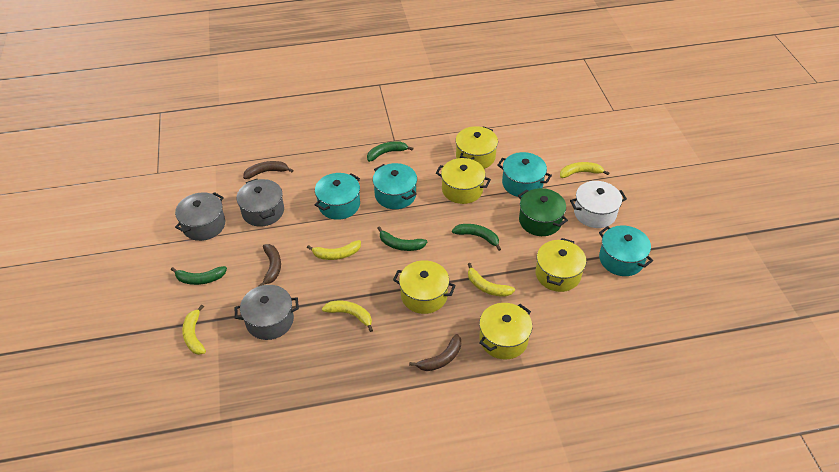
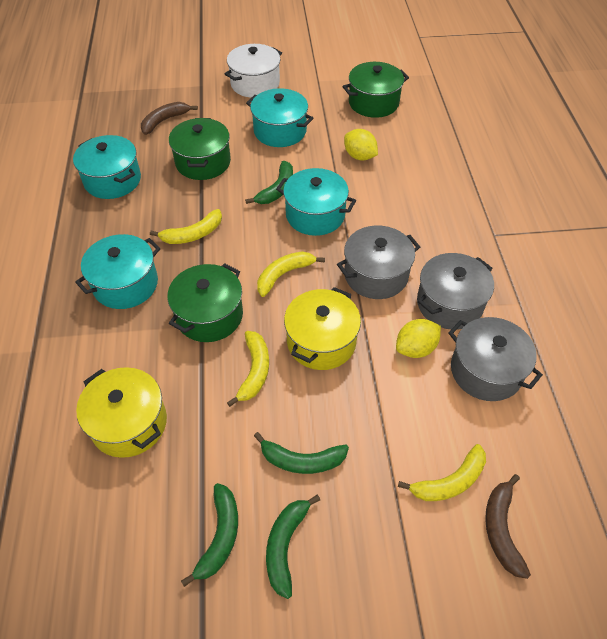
brown banana: 3 -> 2
green pot: 1 -> 3
yellow banana: 5 -> 4
yellow lemon: 0 -> 2
yellow pot: 5 -> 2

